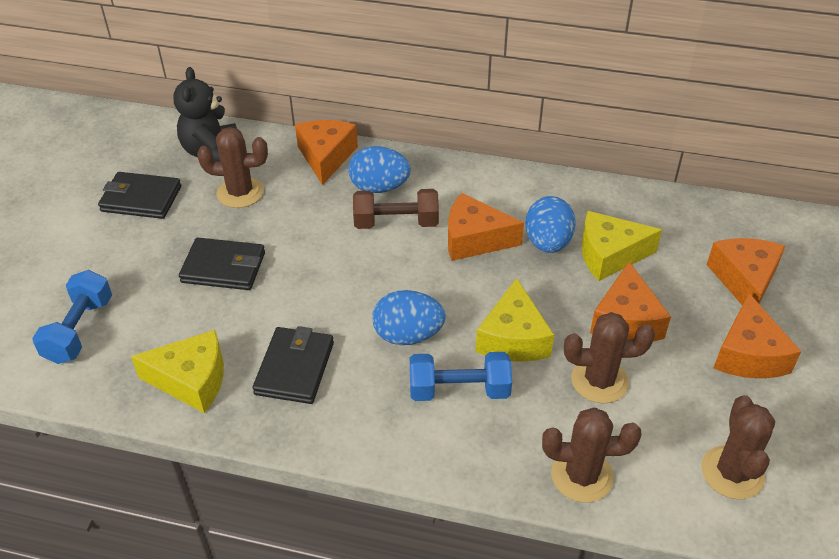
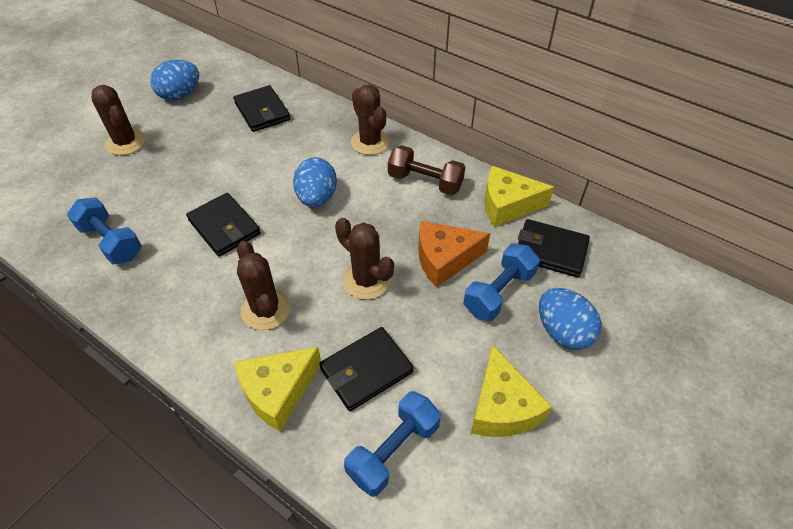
black teddy bear: 1 -> 0
black wallet: 3 -> 4
blue dumbbell: 2 -> 3
orange cheese: 5 -> 1

